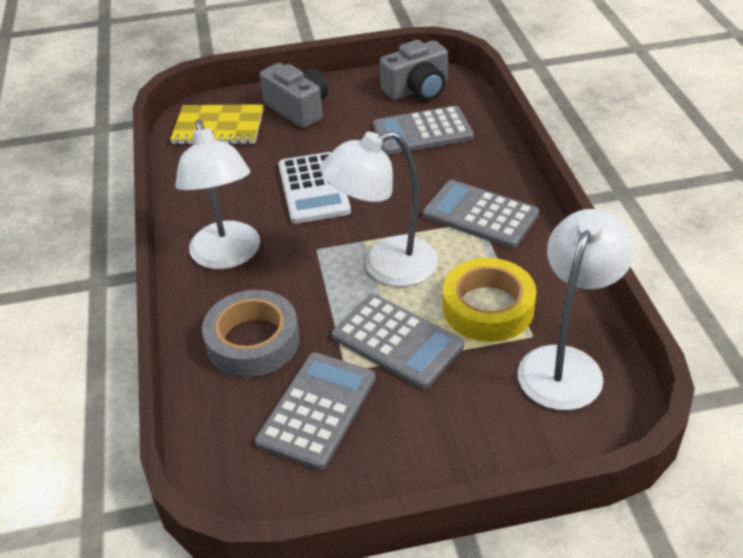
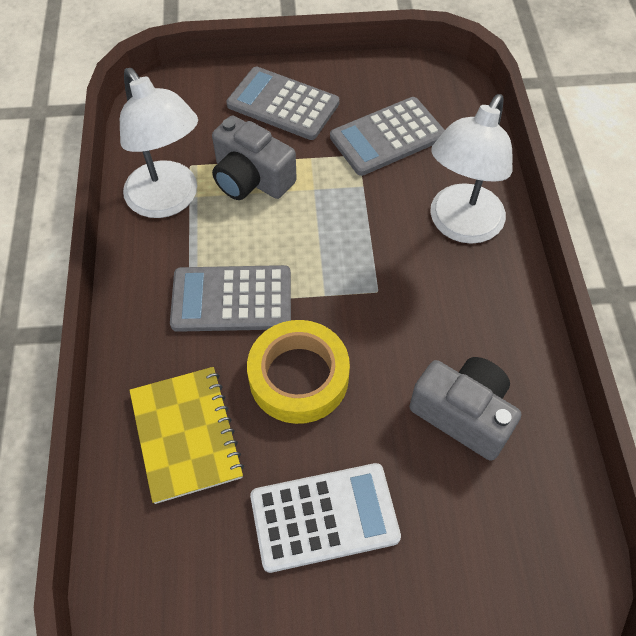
grey calculator: 4 -> 3
grey tape: 1 -> 0
white lamp: 3 -> 2

